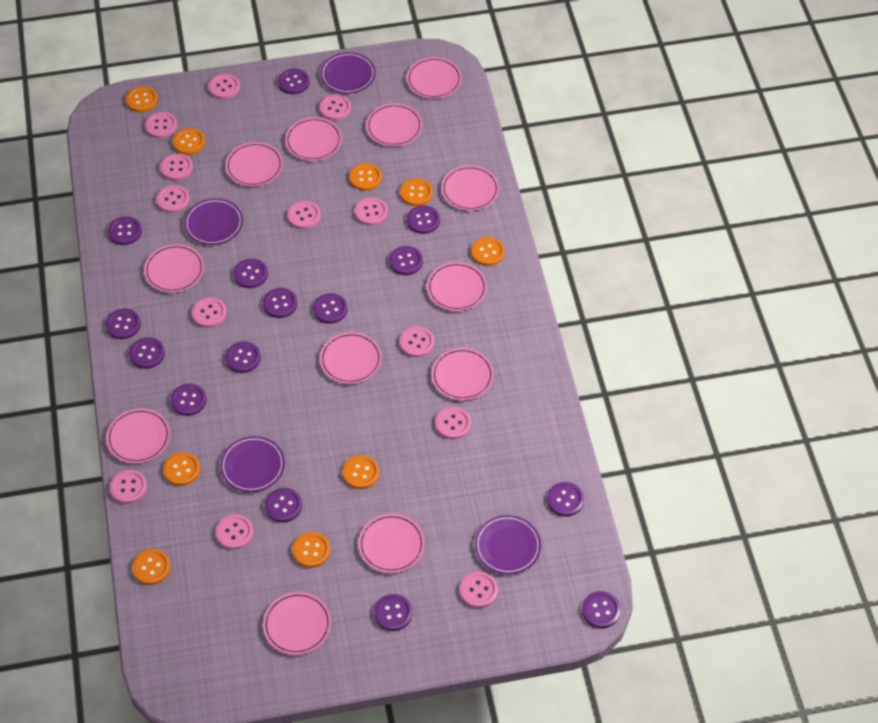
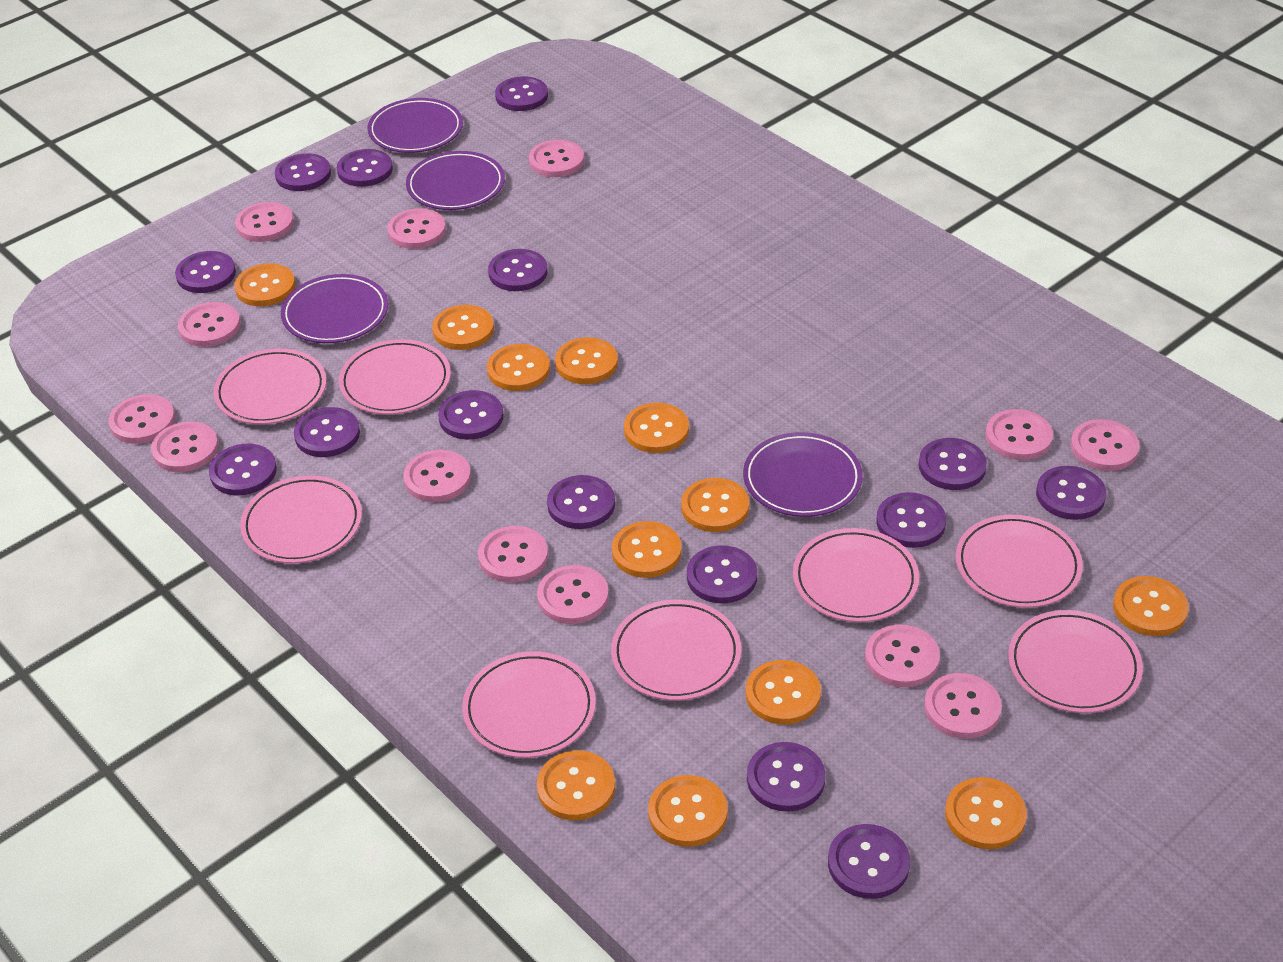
orange button: 9 -> 12
pink plate: 12 -> 8

